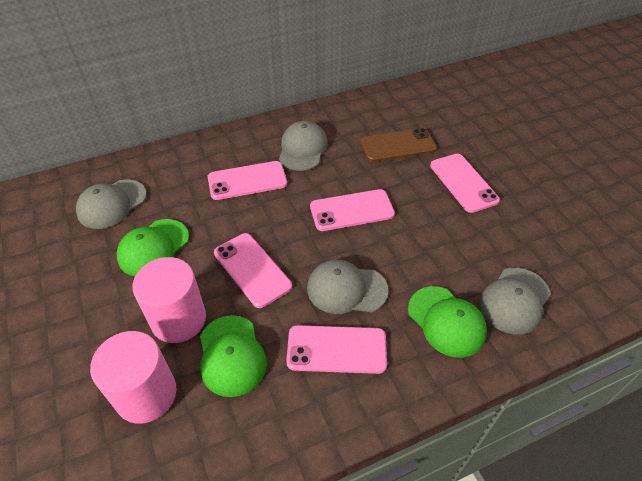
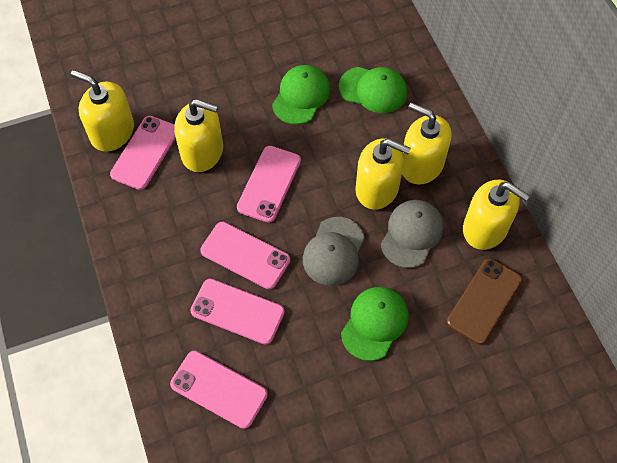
grey cap: 4 -> 2
pink cylinder: 2 -> 0
yellow soap dispenser: 0 -> 5

